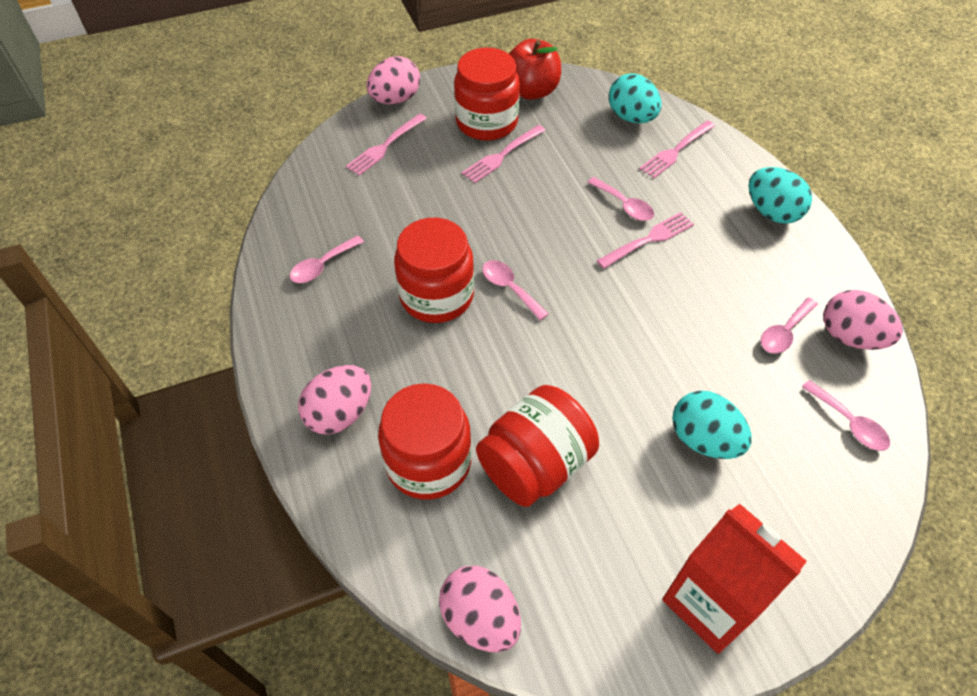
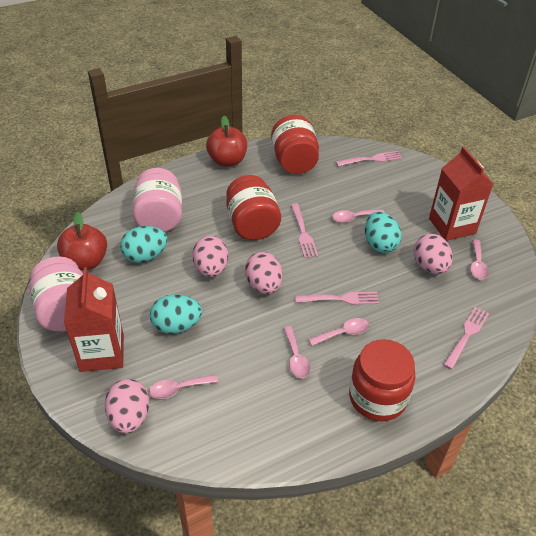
pink jar: 0 -> 2
red apple: 1 -> 2
red carton: 1 -> 2
red jar: 4 -> 3

